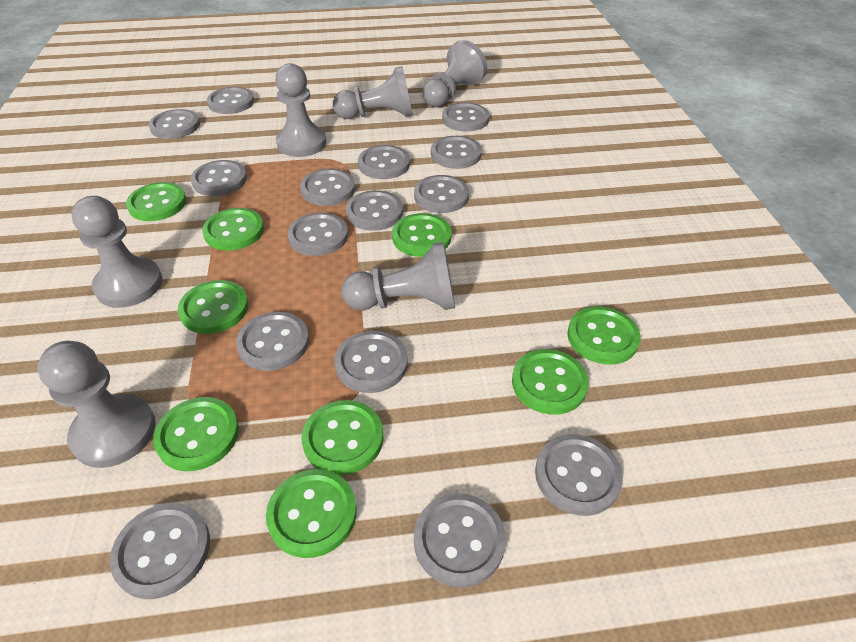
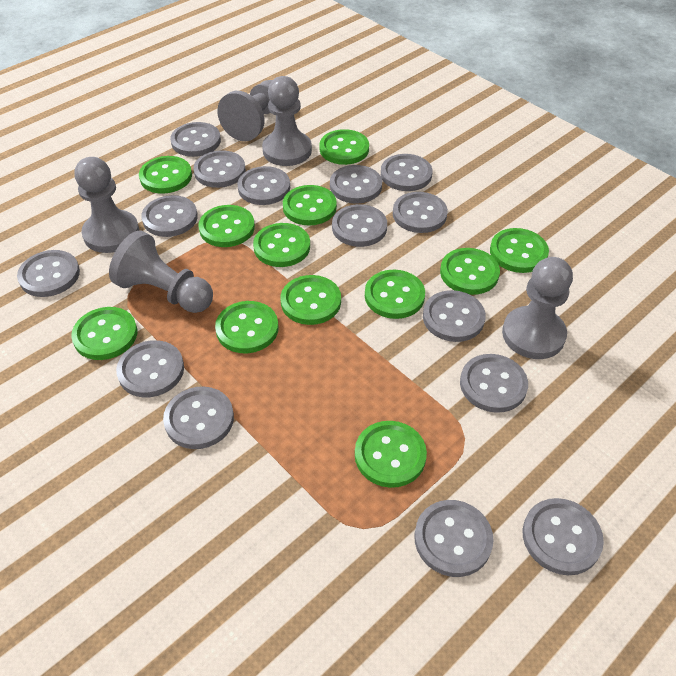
green button: 9 -> 12
grey pawn: 6 -> 5

